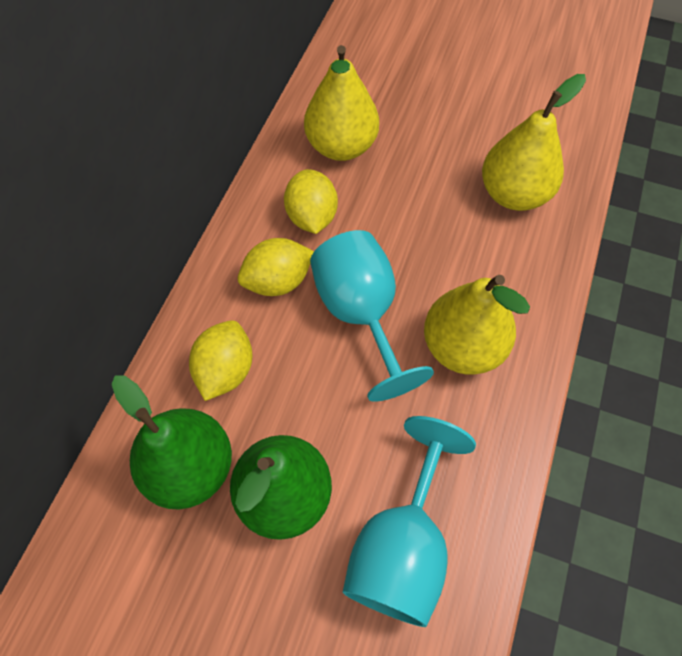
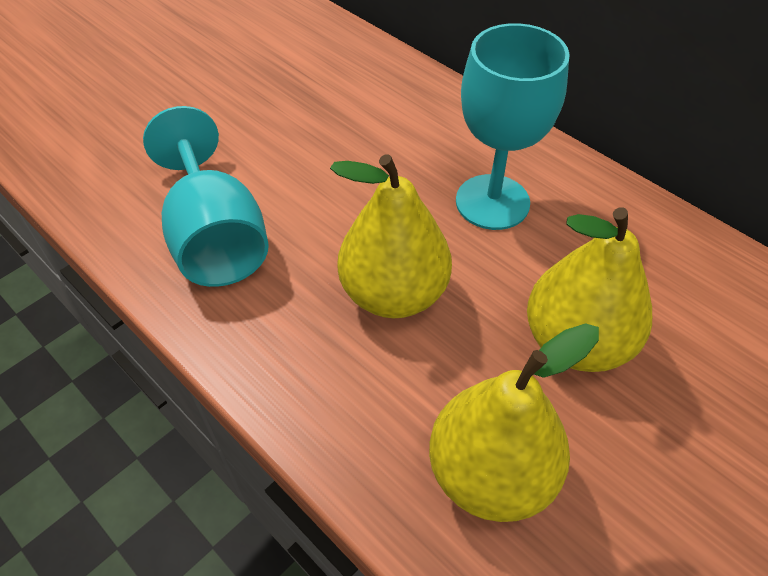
green pear: 2 -> 0
yellow lemon: 3 -> 0

